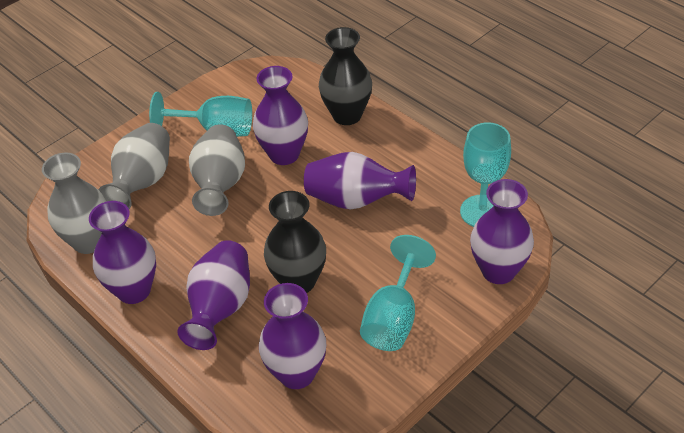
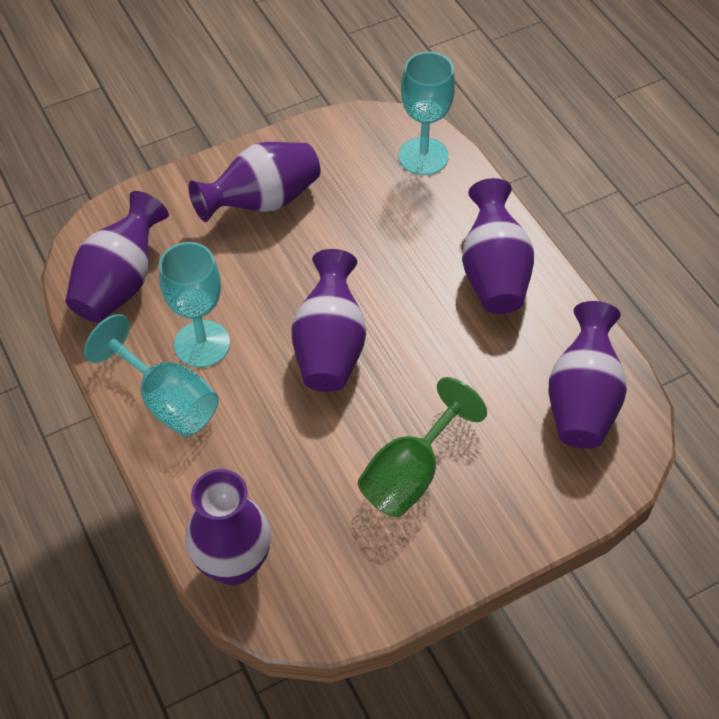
black vase: 2 -> 0
green goblet: 0 -> 1
grey vase: 3 -> 0

